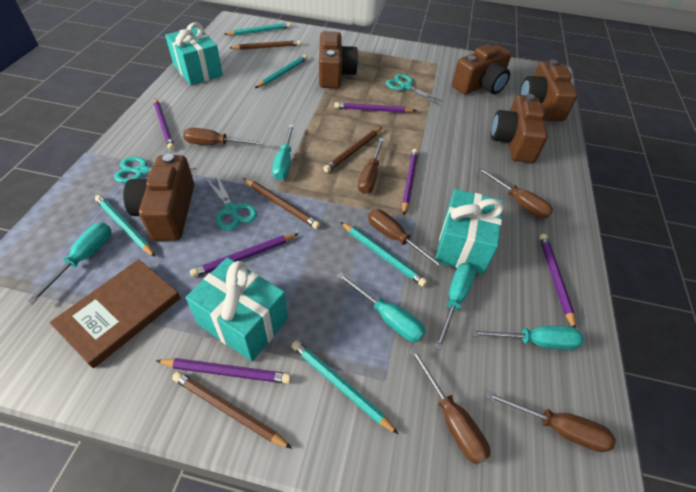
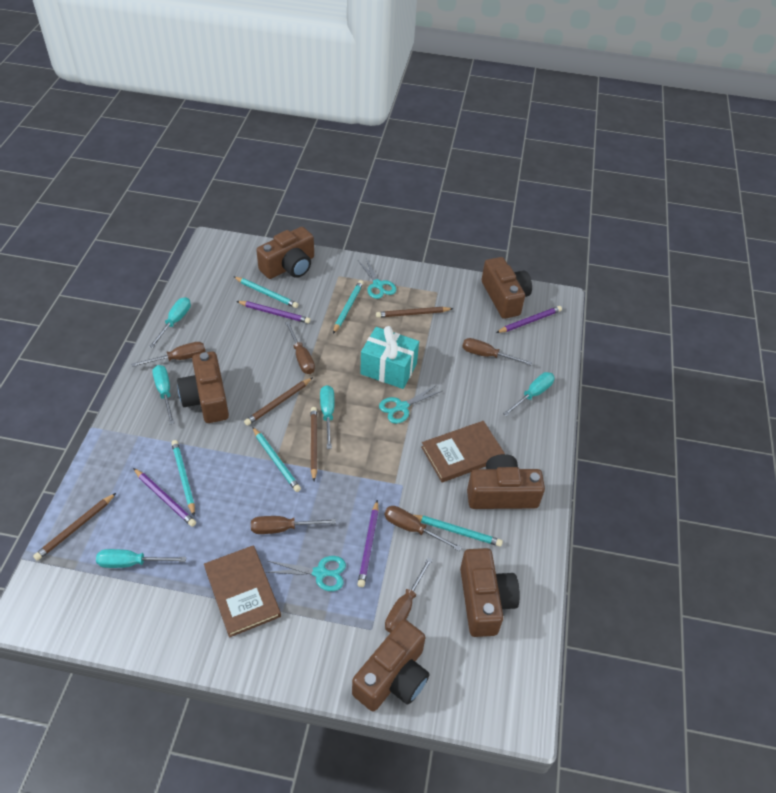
brown book: 1 -> 2
brown camera: 5 -> 6
purple pencil: 6 -> 4
turquoise gift: 3 -> 1

